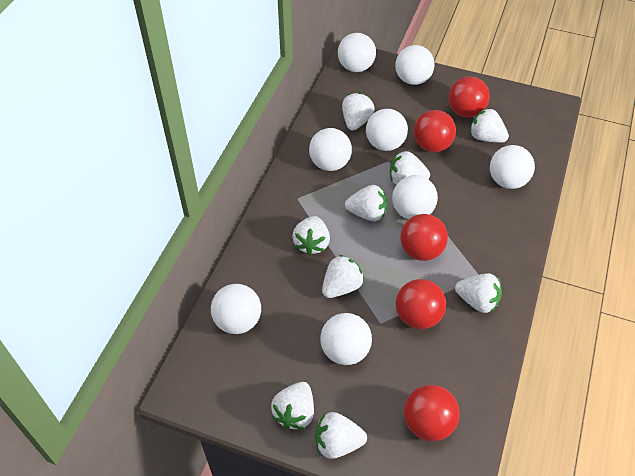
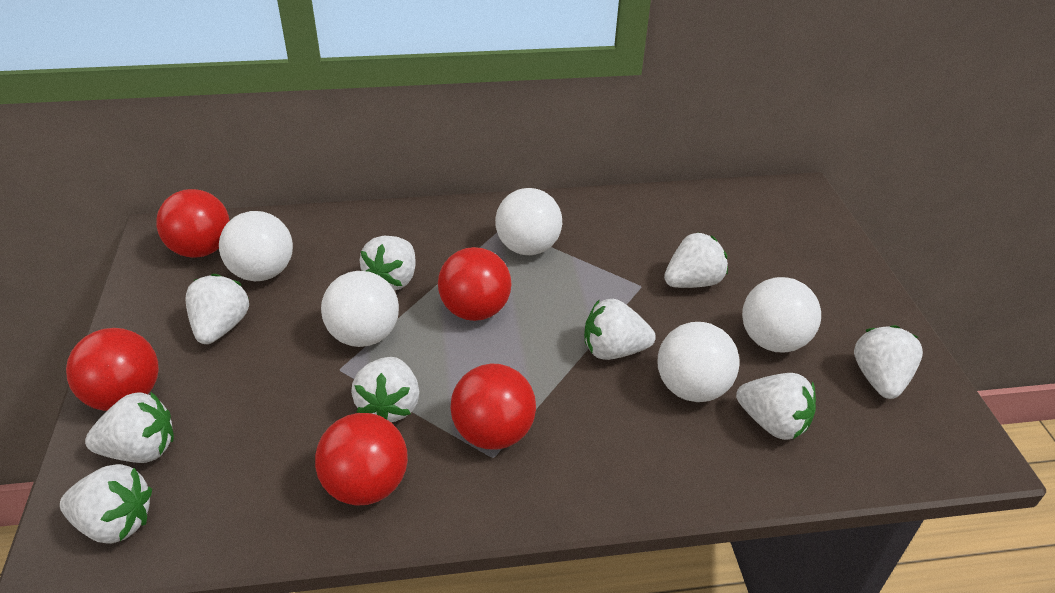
white ball: 8 -> 5

